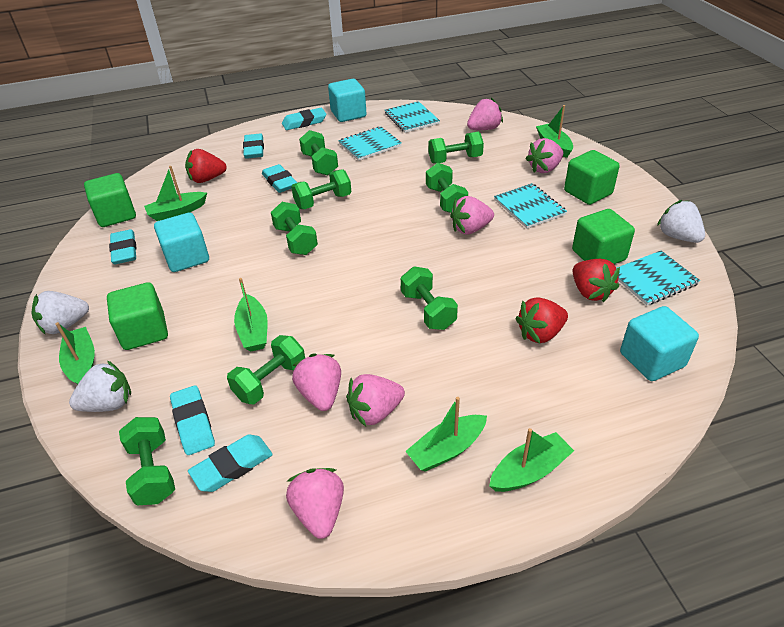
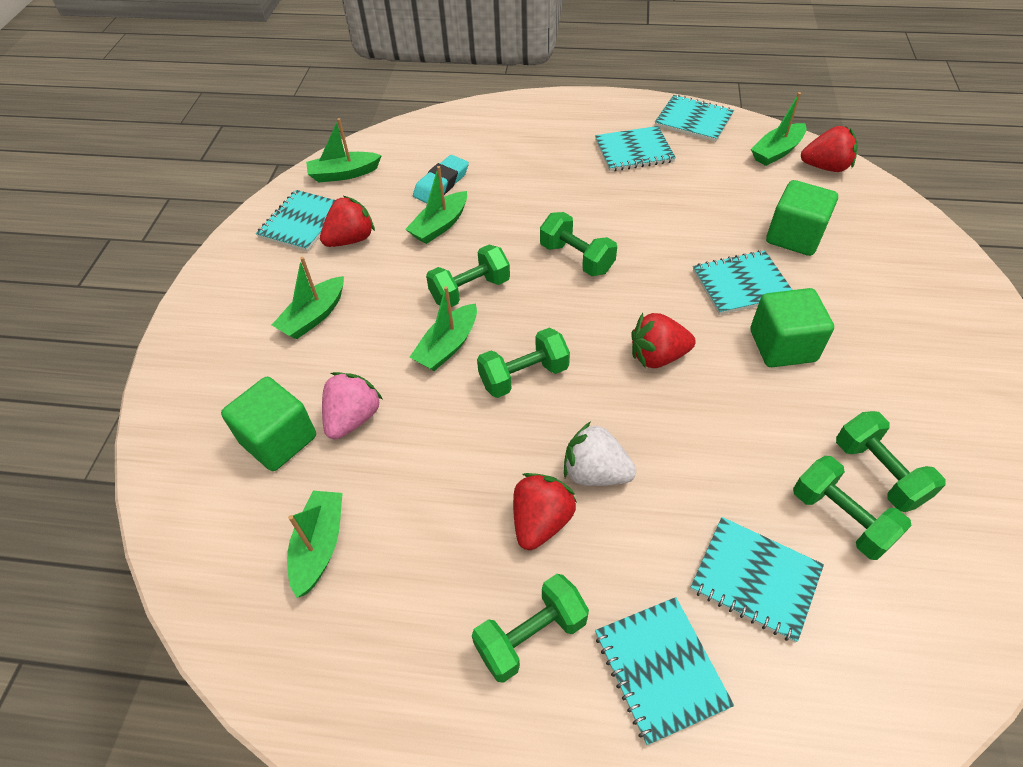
green cube: 4 -> 3
green dumbbell: 8 -> 6
pink strawberry: 6 -> 1
red strawberry: 3 -> 4
turquoise cube: 3 -> 0
turquoise eraser: 6 -> 1
turquoise notebook: 4 -> 6
white strawberry: 3 -> 1

